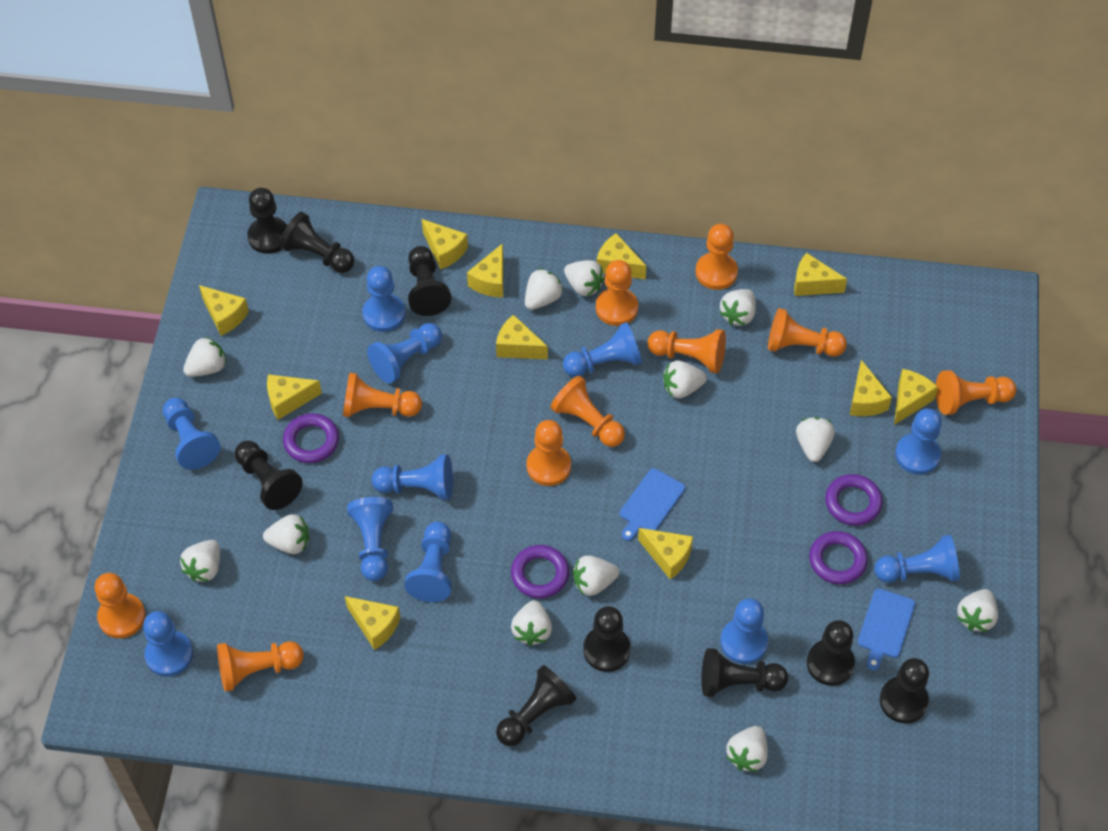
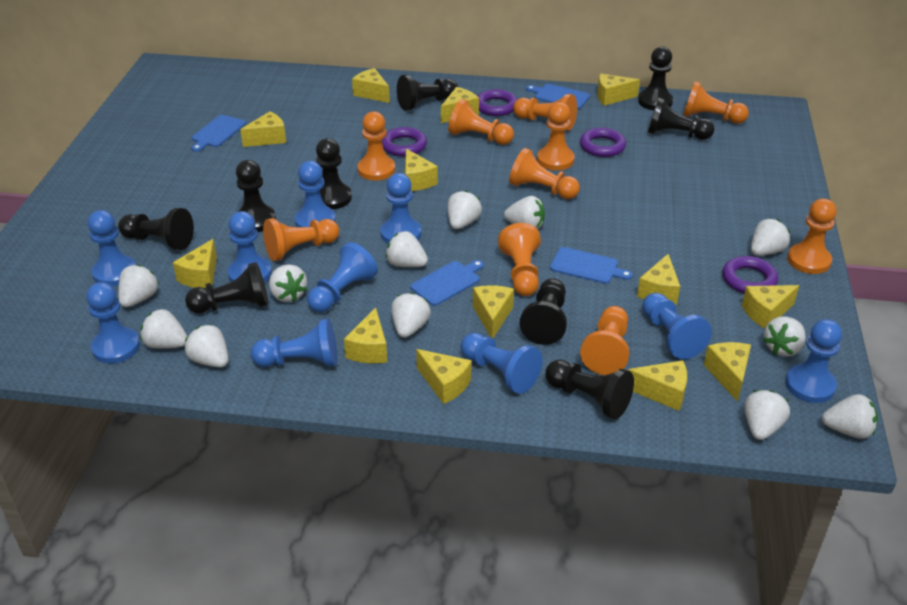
blue cutting board: 2 -> 4
blue pawn: 11 -> 10
yellow cheese: 11 -> 13

